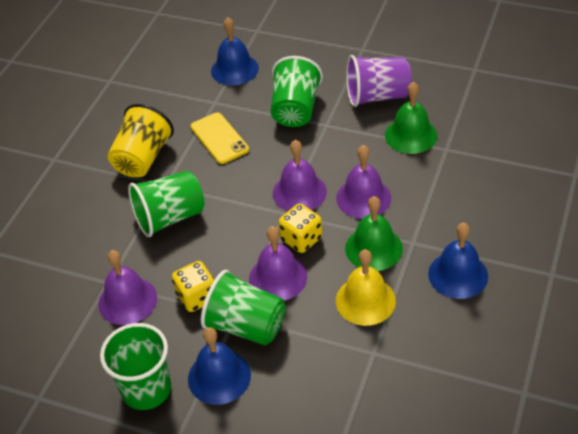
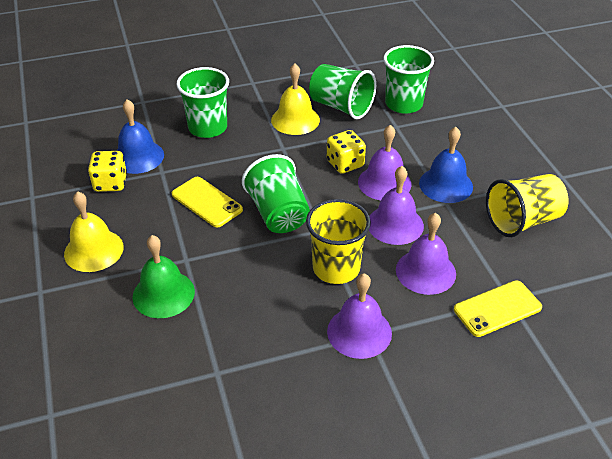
blue bell: 3 -> 2
green bell: 2 -> 1
purple cup: 1 -> 0
yellow bell: 1 -> 2
yellow cup: 1 -> 2
yellow phone: 1 -> 2

